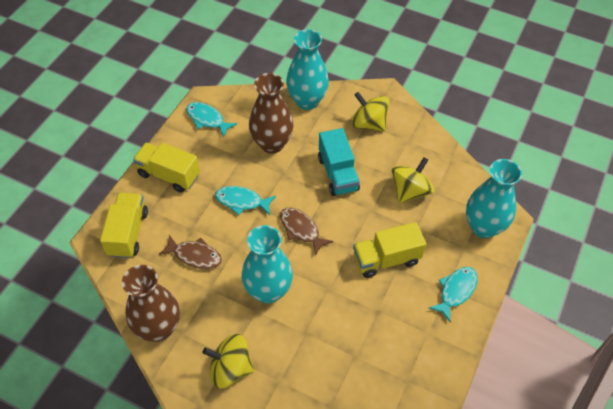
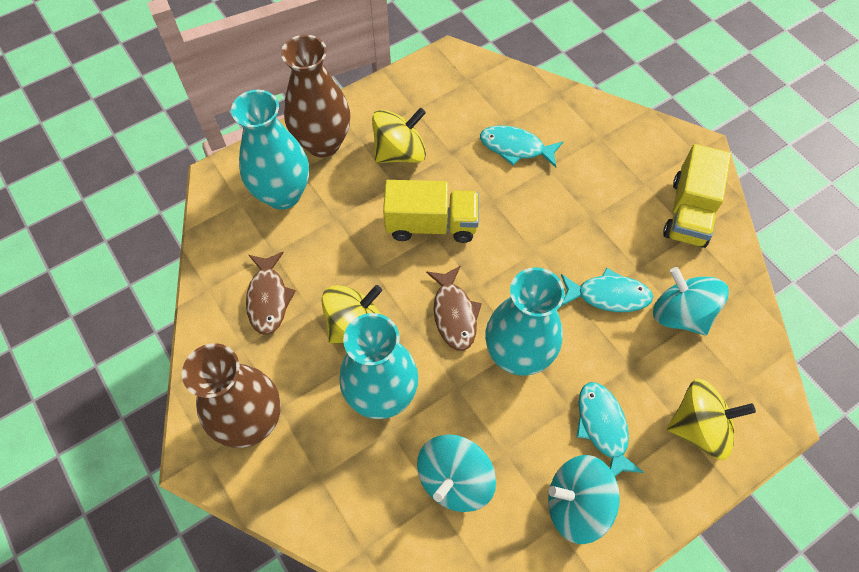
turquoise spinning top: 0 -> 3
turquoise truck: 1 -> 0
yellow truck: 3 -> 2

